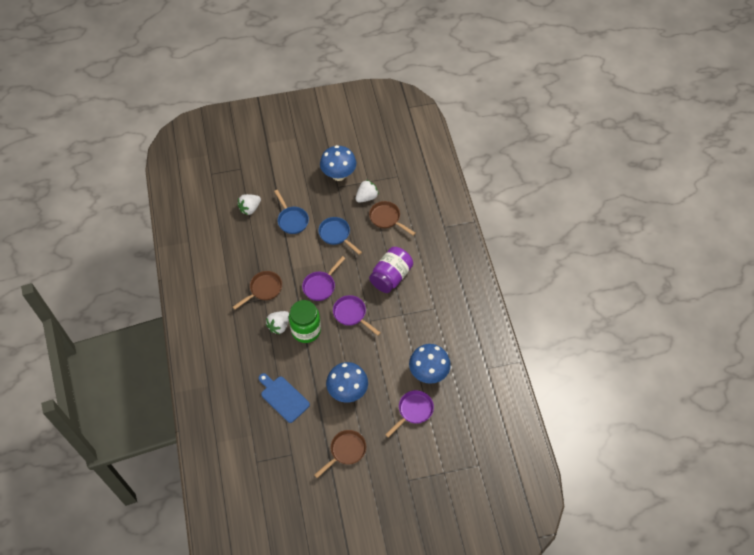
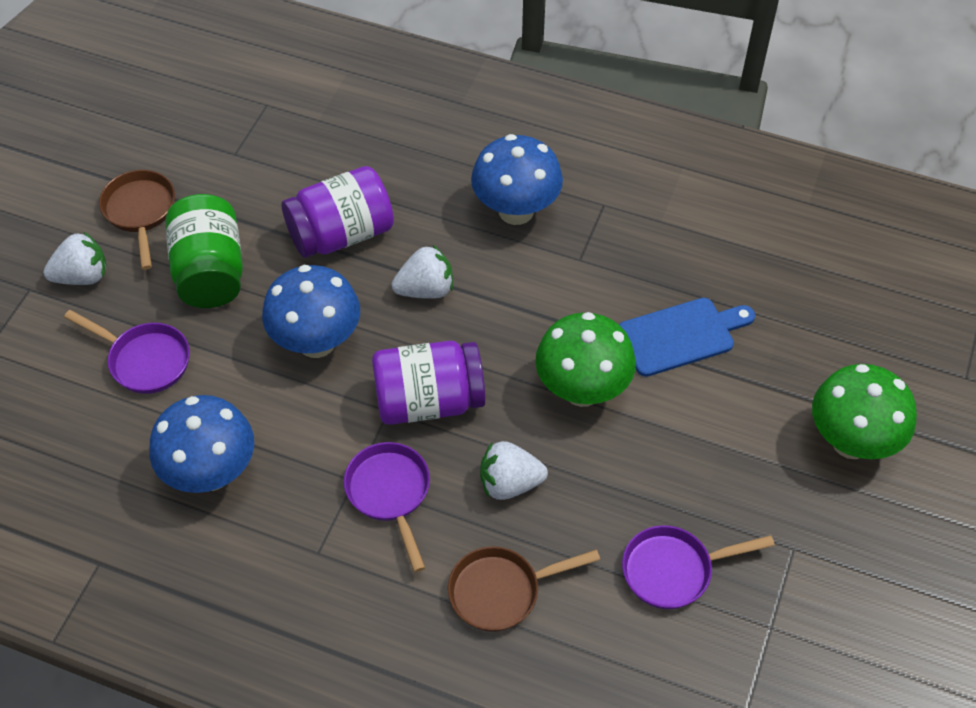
blue pan: 2 -> 0
brown pan: 3 -> 2
green mushroom: 0 -> 2
purple jar: 1 -> 2

